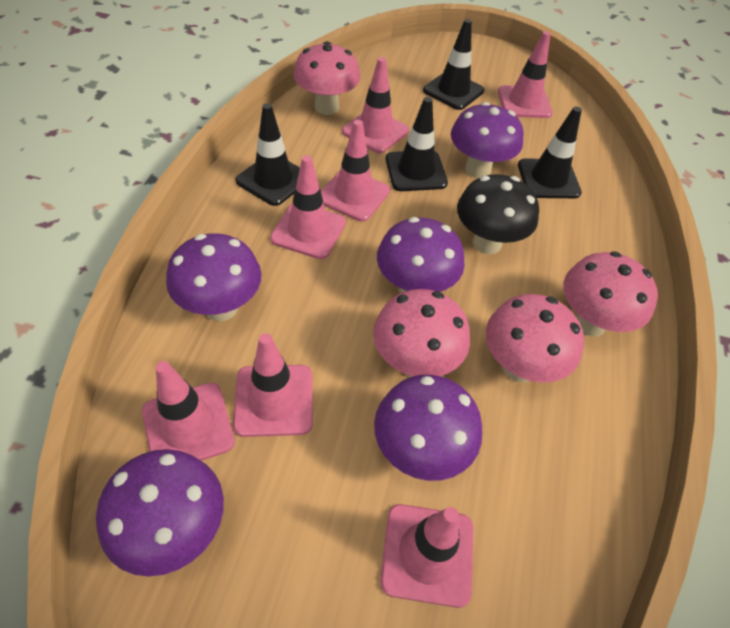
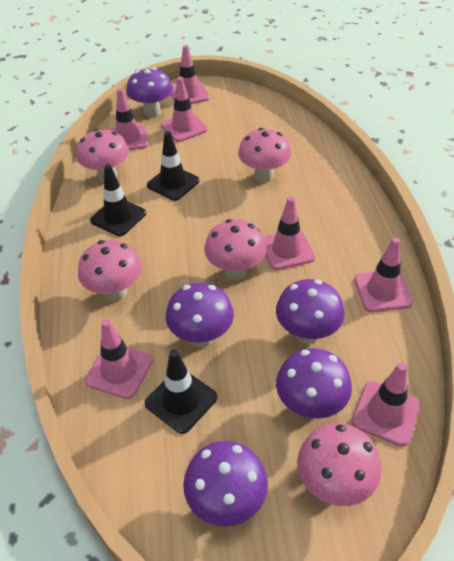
black mushroom: 1 -> 0
black traffic cone: 4 -> 3
pink mushroom: 4 -> 5

